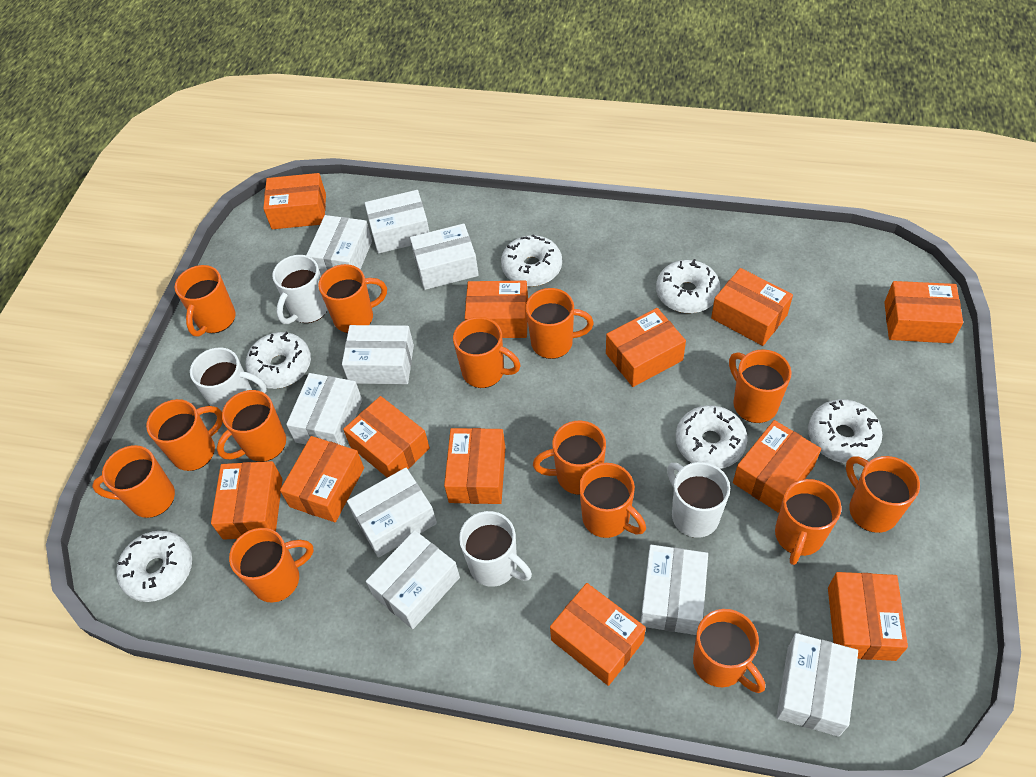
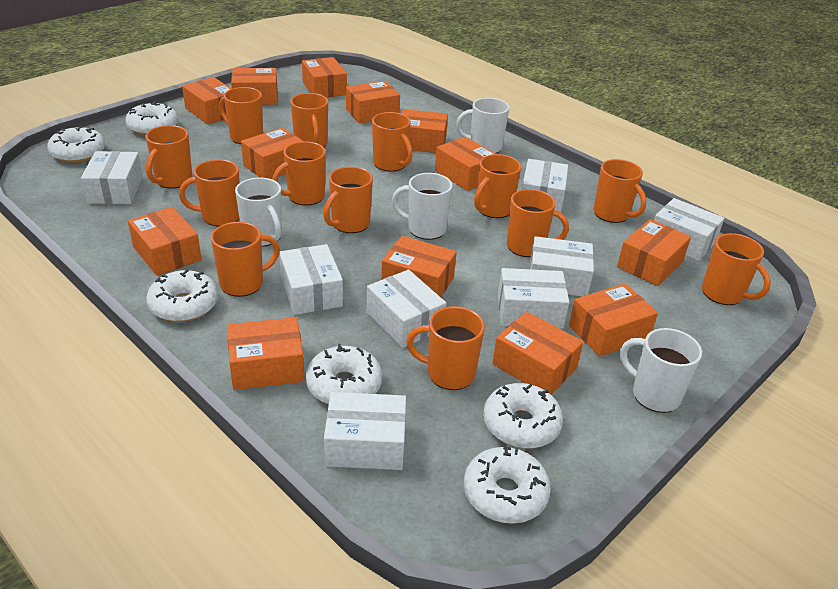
orange box: 12 -> 13
orange mug: 14 -> 13
white box: 9 -> 8

